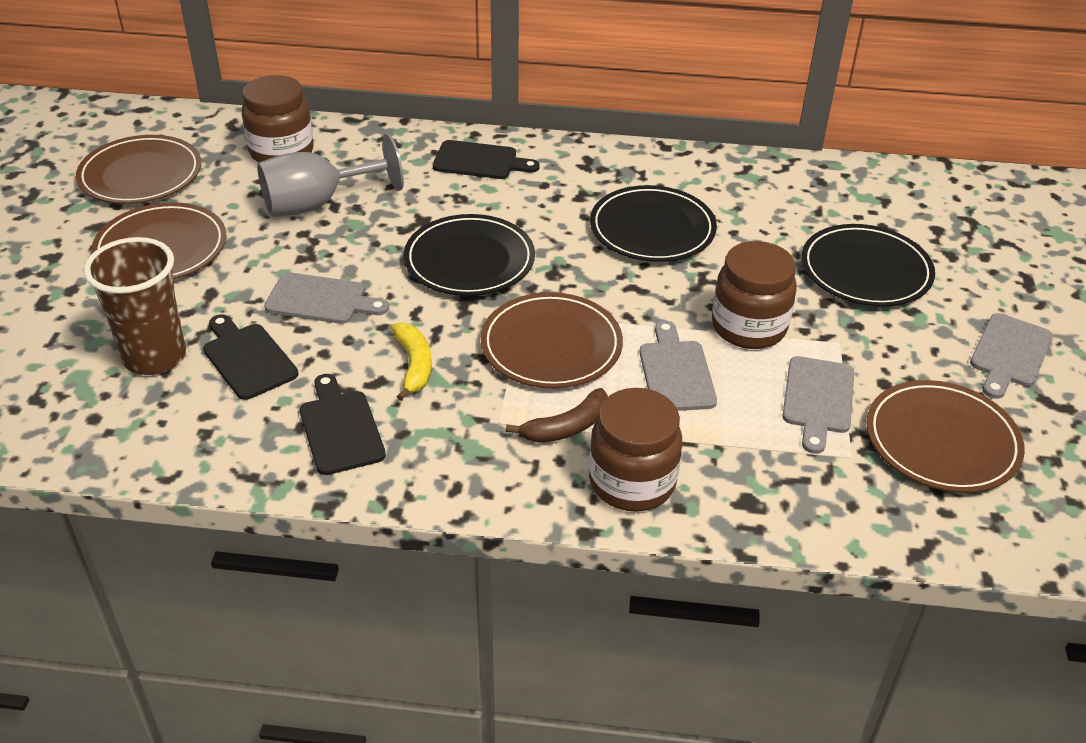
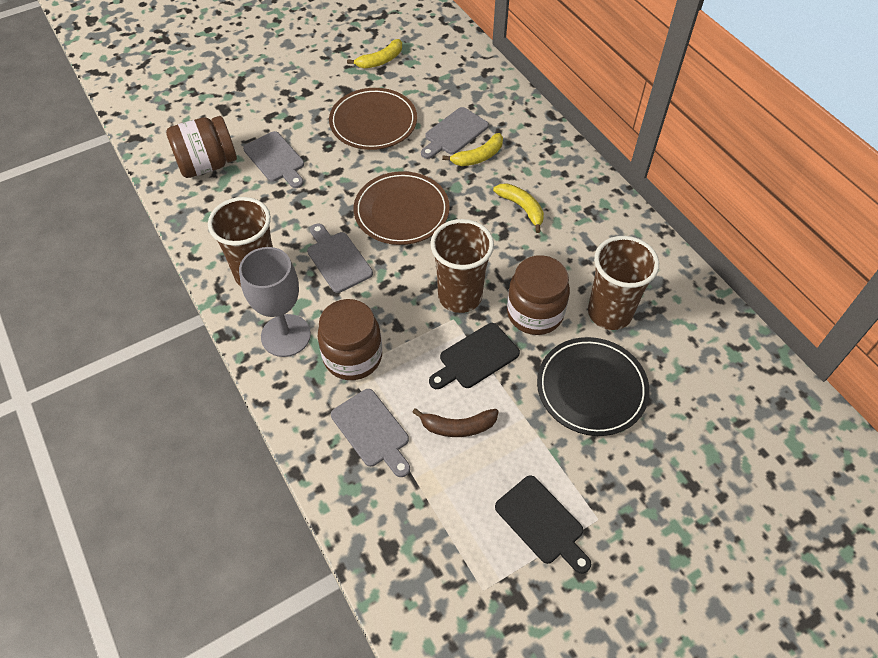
black cutting board: 3 -> 2
black plate: 3 -> 1
brown cup: 1 -> 3
brown plate: 4 -> 2
yellow banana: 1 -> 3

